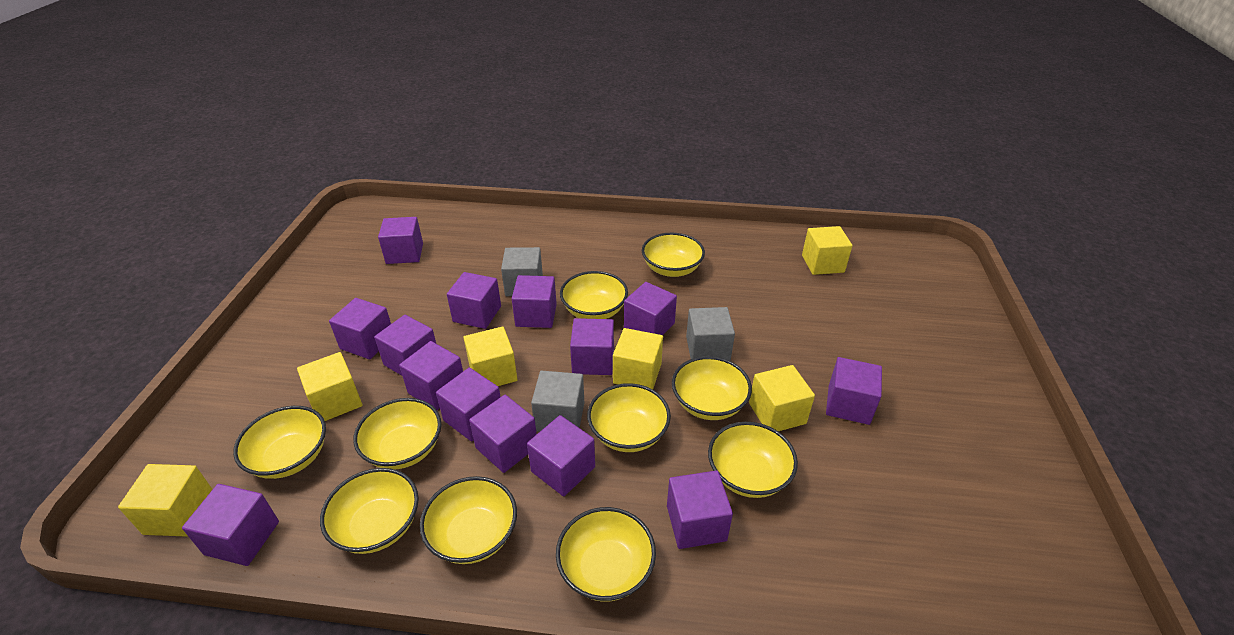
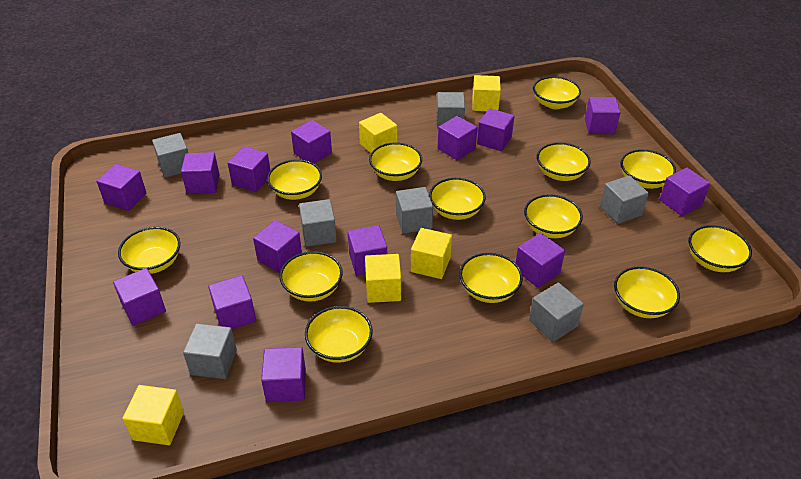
grey cube: 3 -> 7
yellow bowl: 10 -> 13
yellow cube: 6 -> 5

